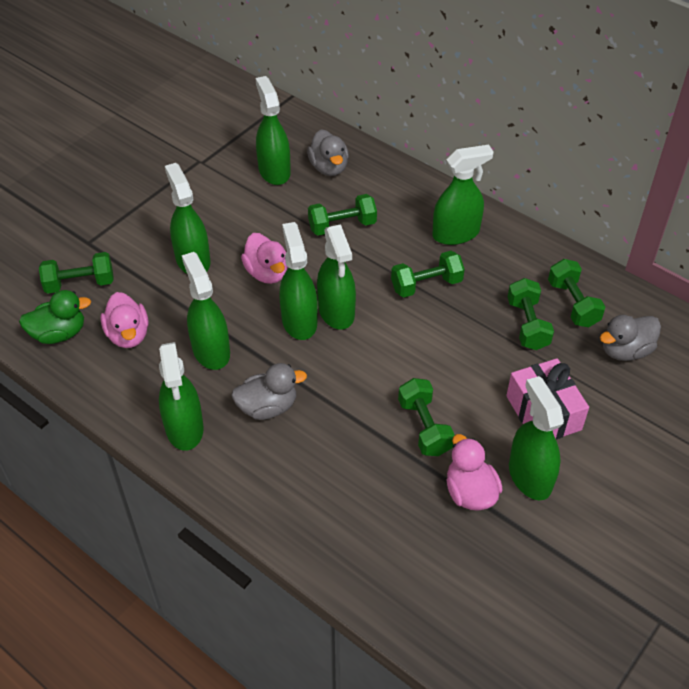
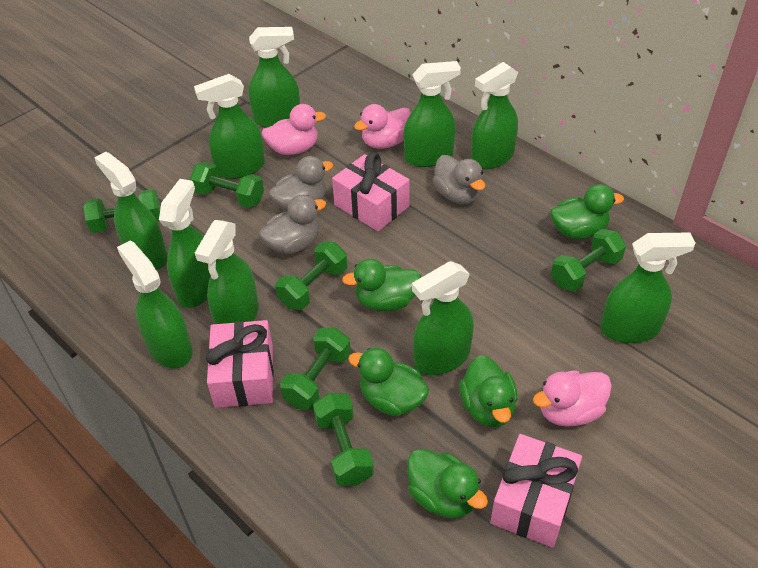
green duck: 1 -> 5
green spray bottle: 8 -> 10
pink gift: 1 -> 3

